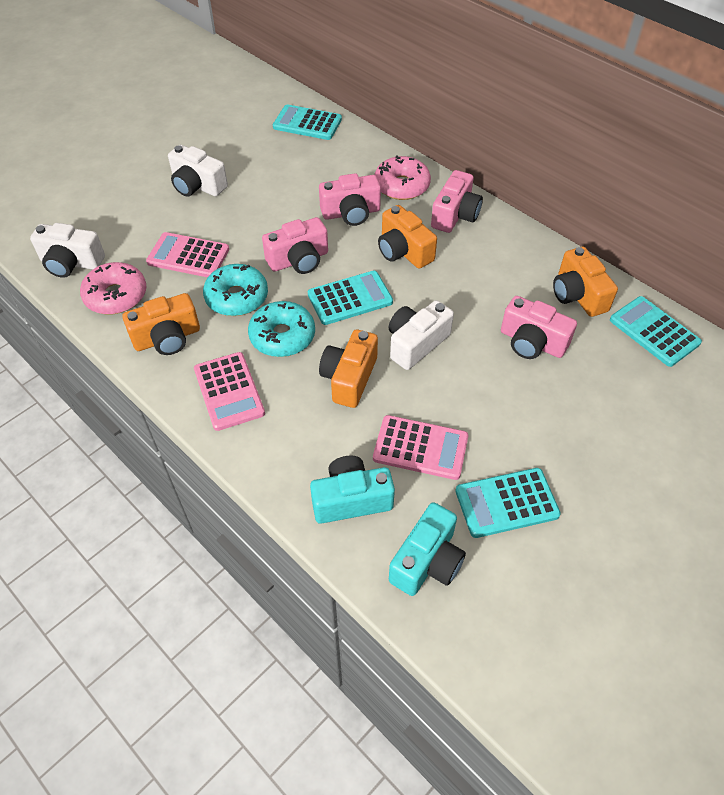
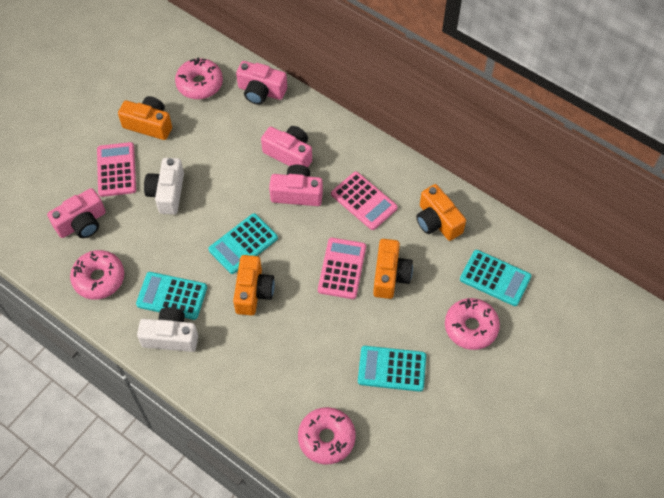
pink donut: 2 -> 4
turquoise camera: 2 -> 0
turquoise donut: 2 -> 0
white camera: 3 -> 2

